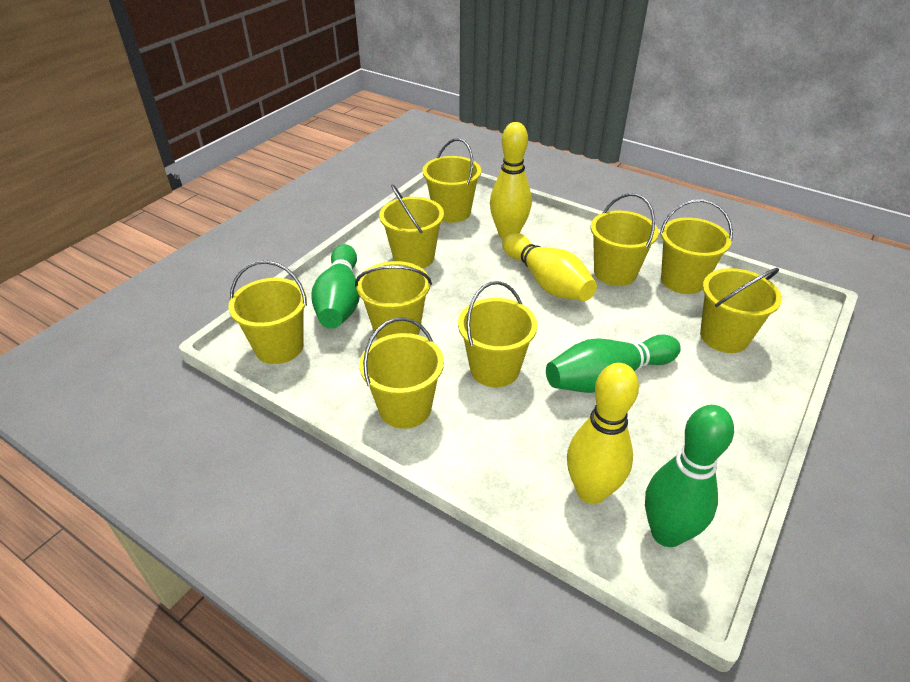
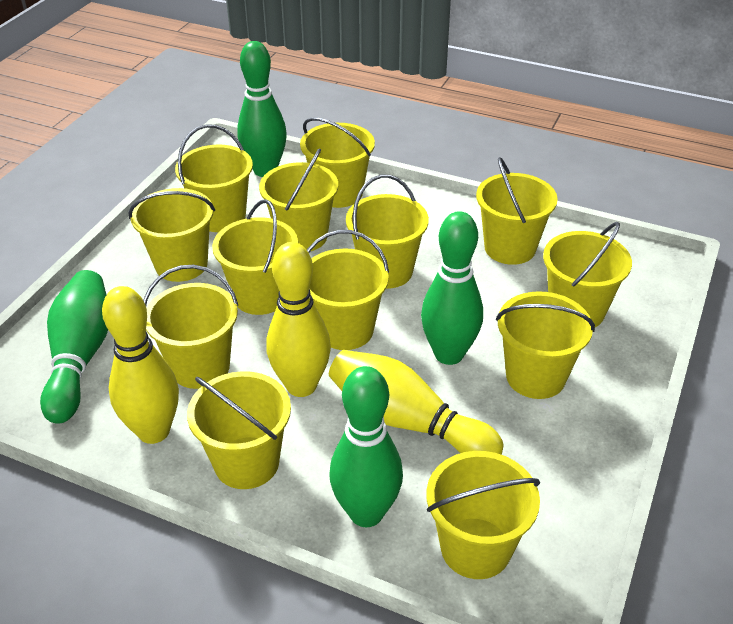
green bowling pin: 3 -> 4
yellow bucket: 9 -> 13

